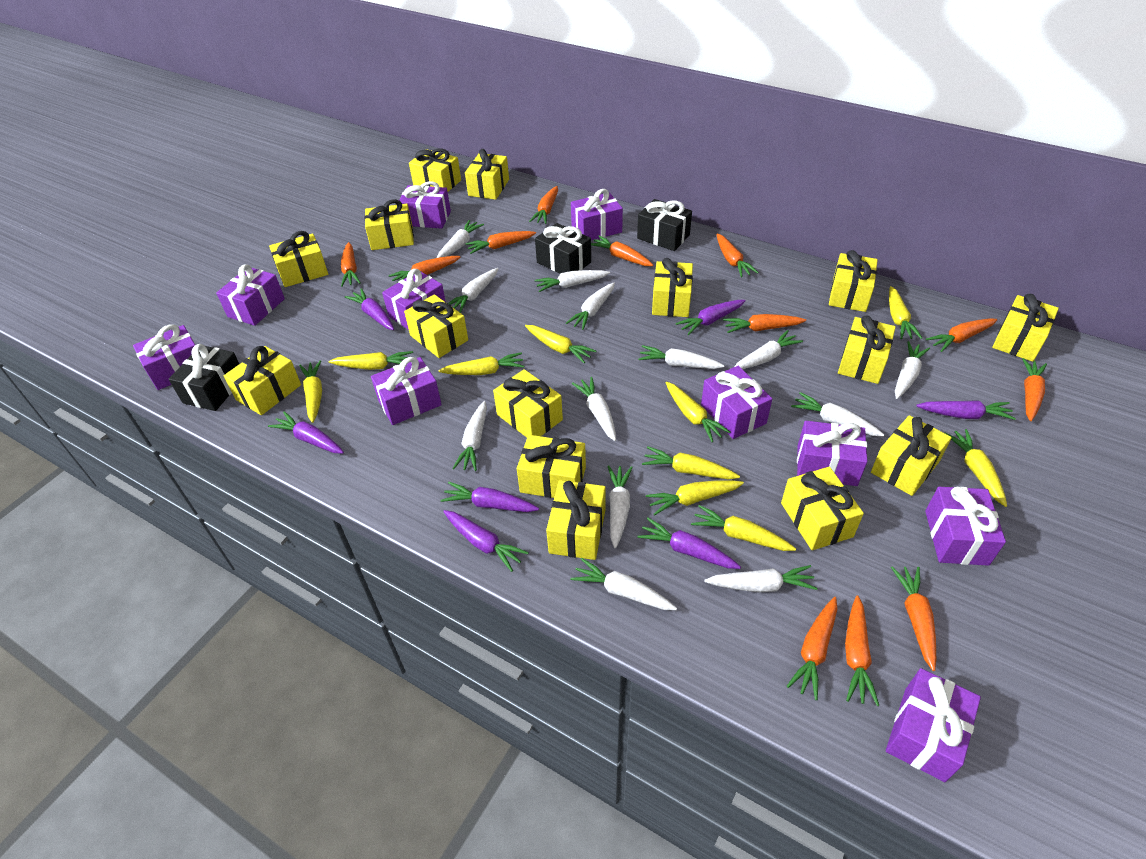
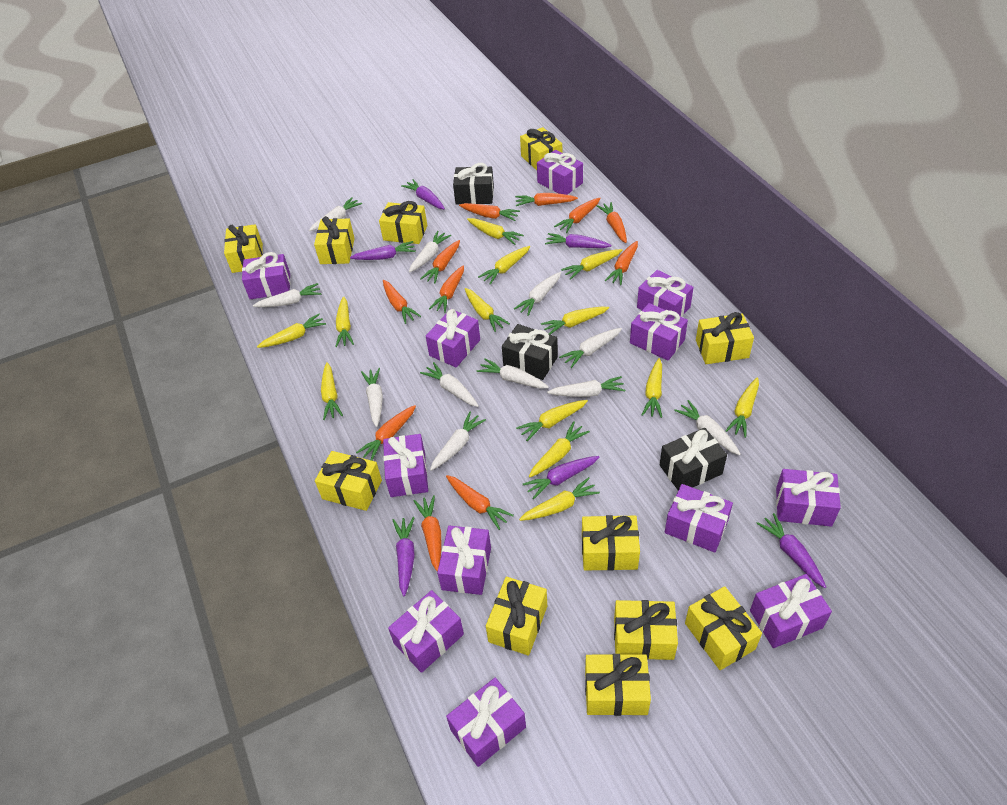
orange carrot: 12 -> 11
purple carrot: 7 -> 6
purple gift: 10 -> 12
white carrot: 13 -> 11
yellow carrot: 10 -> 13
yellow gift: 15 -> 11

